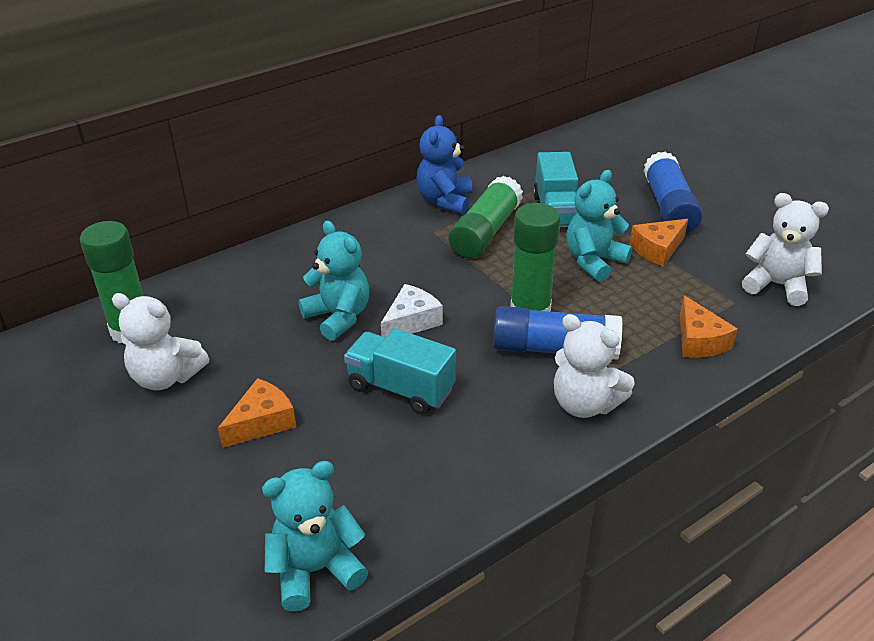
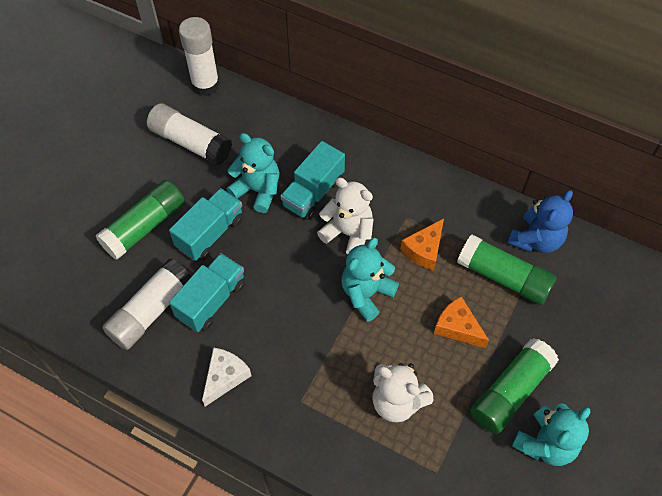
blue glue stick: 2 -> 0
orange cheese: 3 -> 2
turquoise truck: 2 -> 3
white glue stick: 0 -> 3
white teddy bear: 3 -> 2

